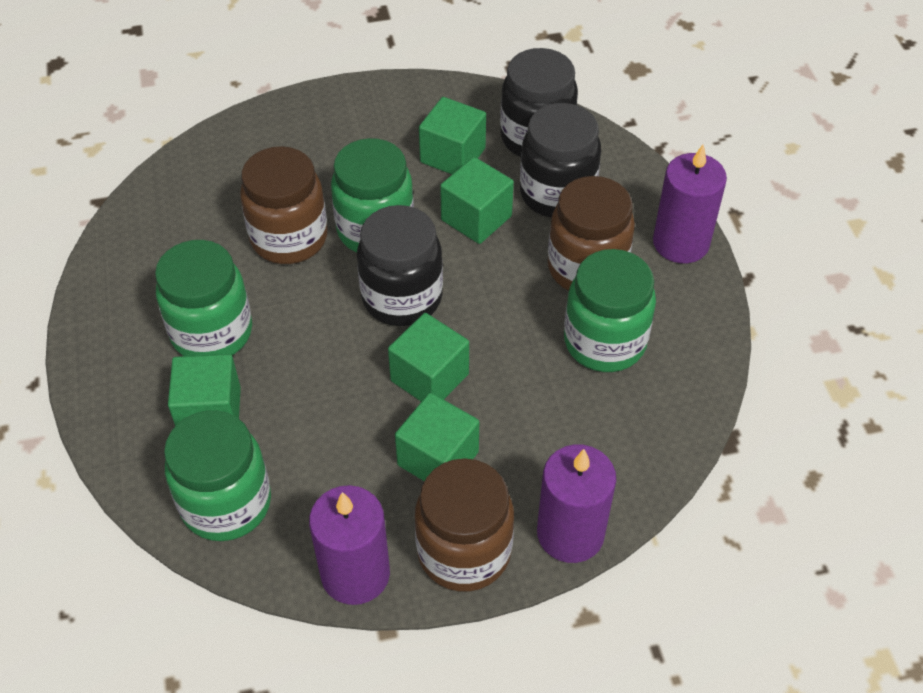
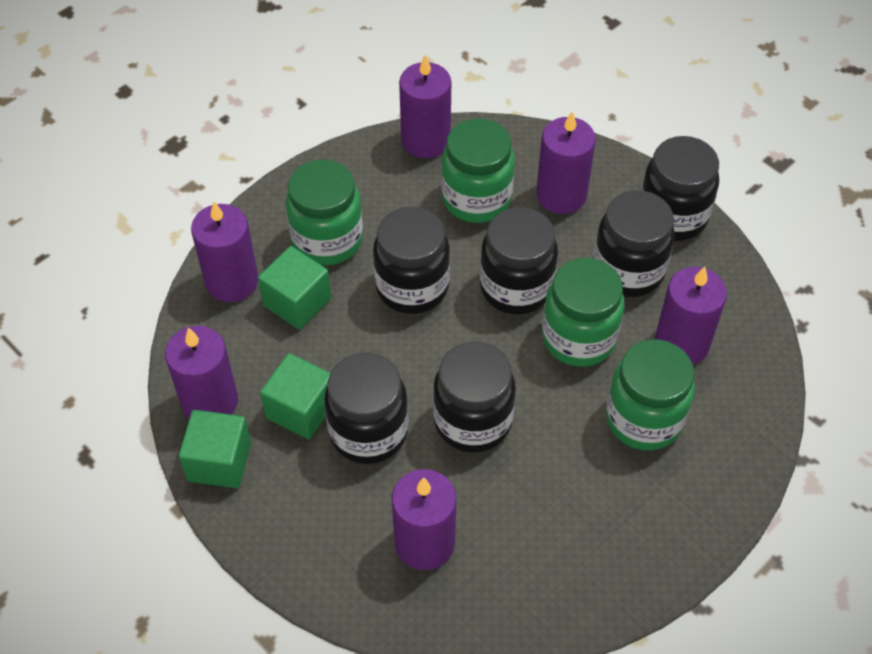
black jar: 3 -> 6
brown jar: 3 -> 0
green cube: 5 -> 3
purple candle: 3 -> 6

